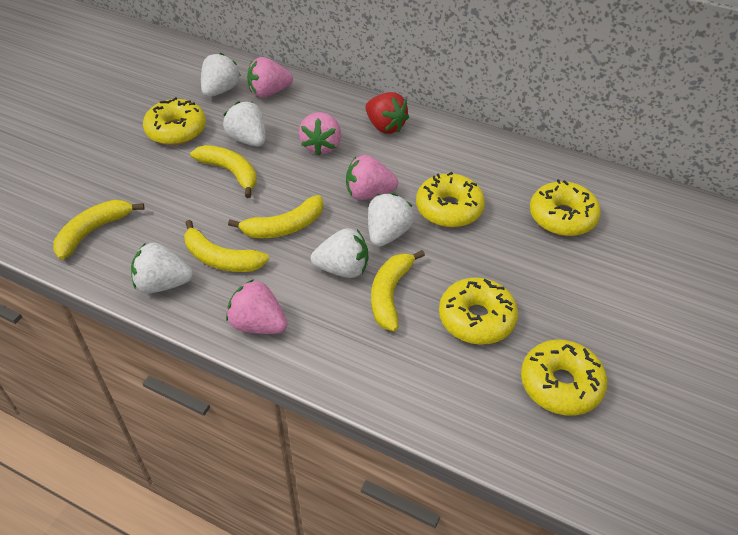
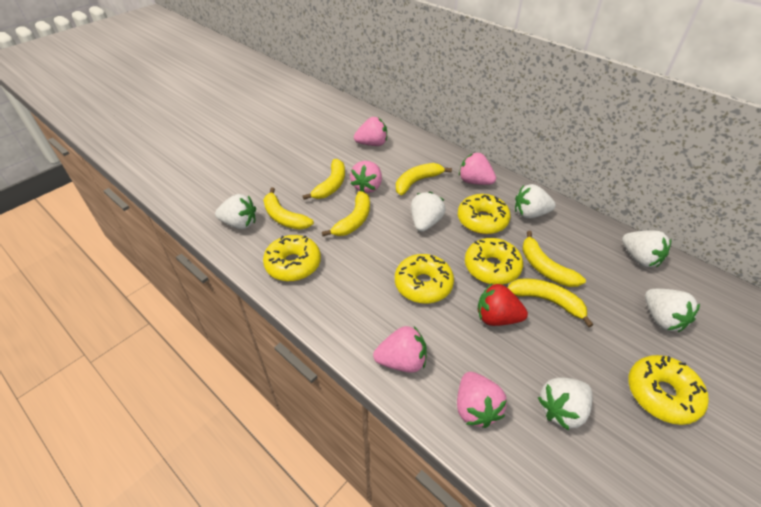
pink strawberry: 4 -> 5
white strawberry: 5 -> 6
yellow banana: 5 -> 6

